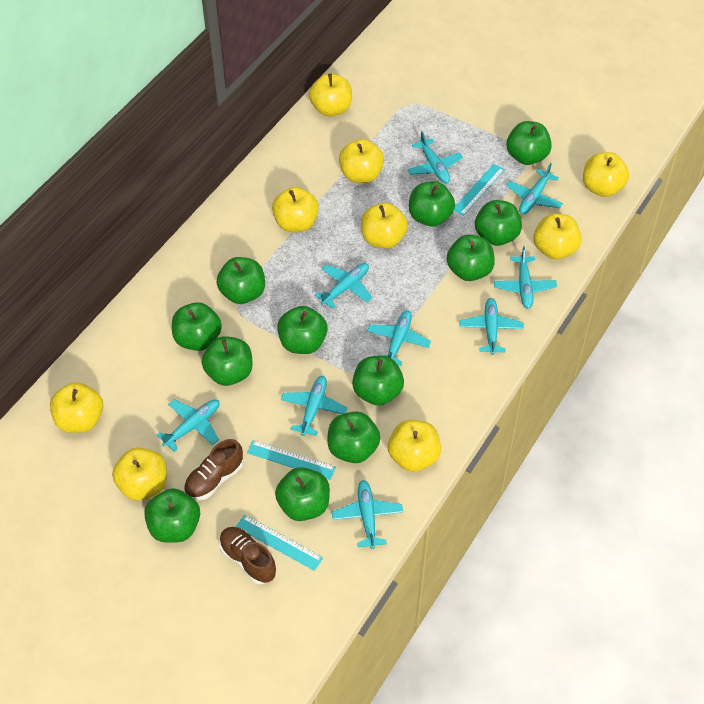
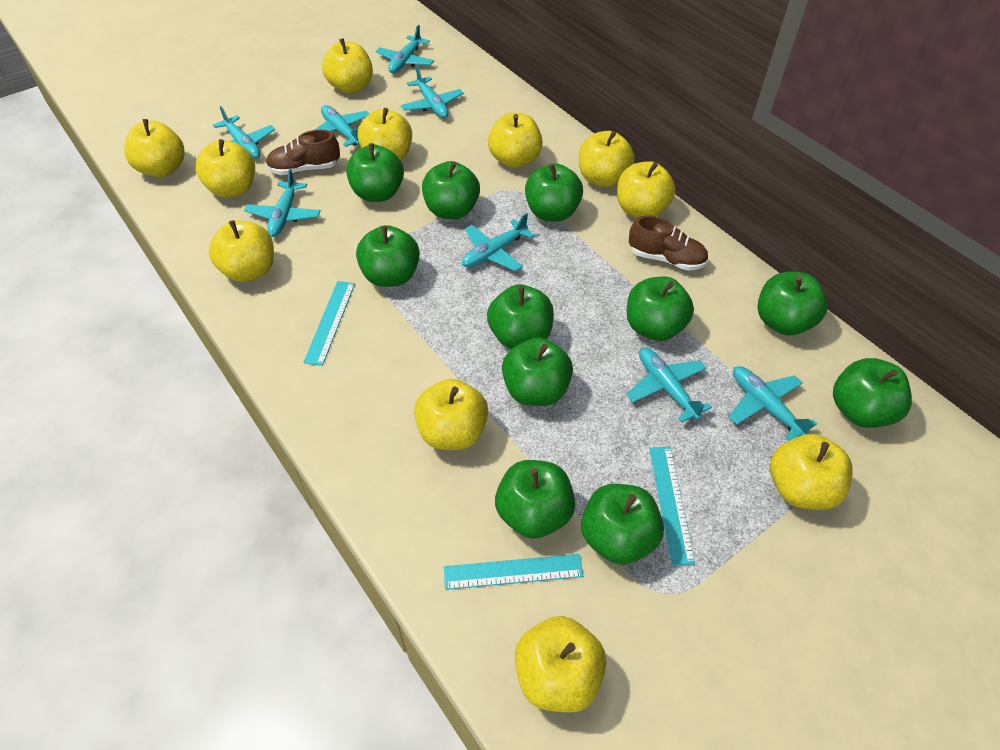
green apple: 12 -> 11
turquoise plane: 9 -> 8
yellow apple: 9 -> 11

